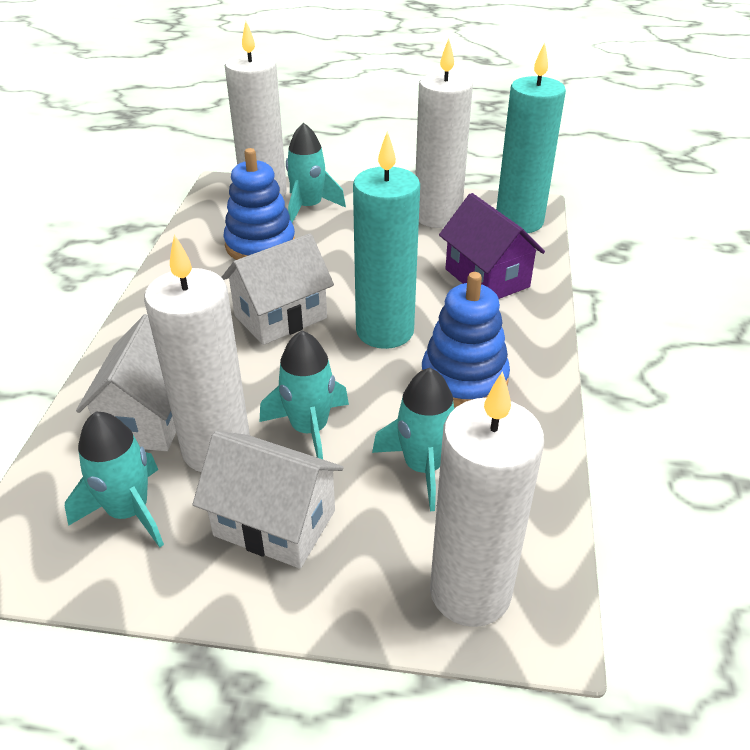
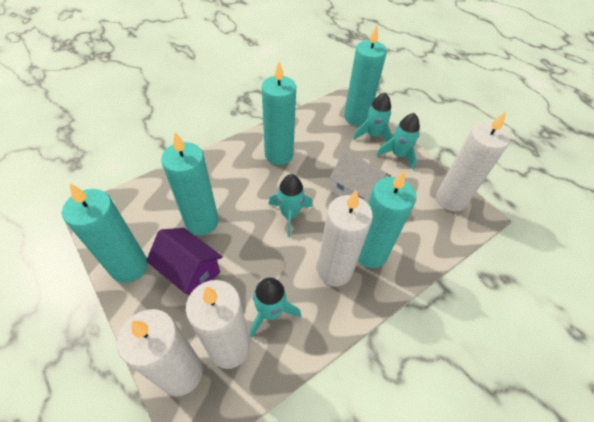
blue stacking toy: 2 -> 0
turquoise candle: 2 -> 5
white house: 3 -> 1

